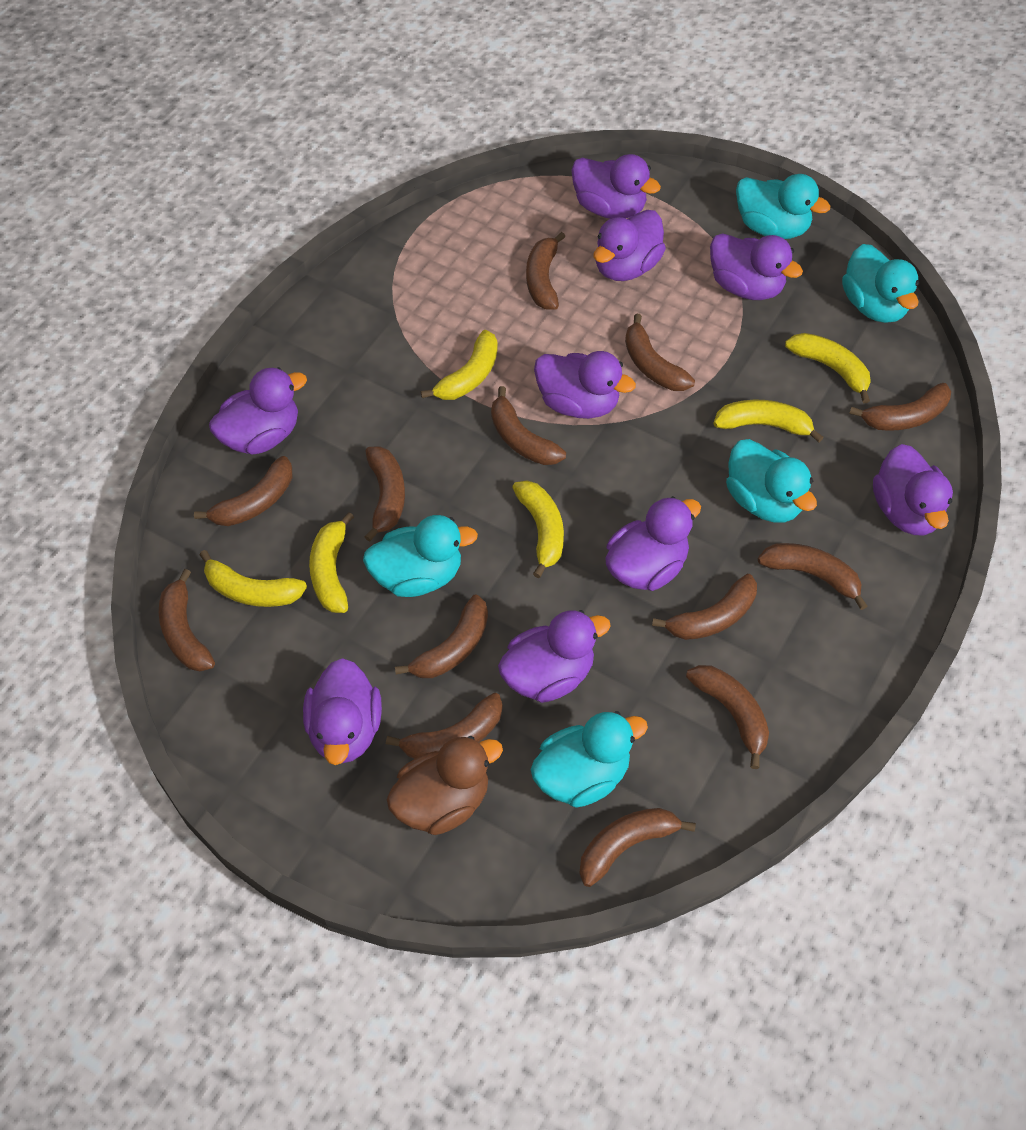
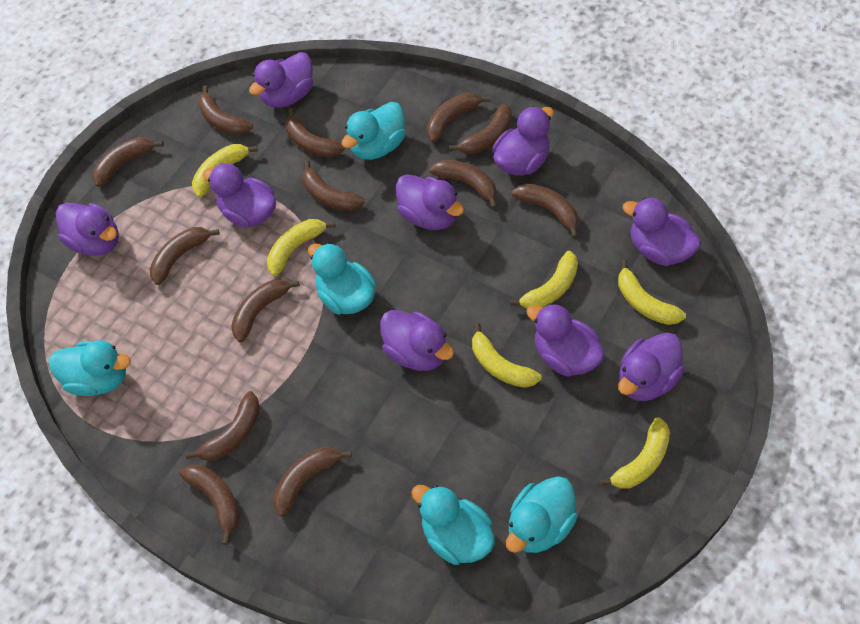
brown duck: 1 -> 0

